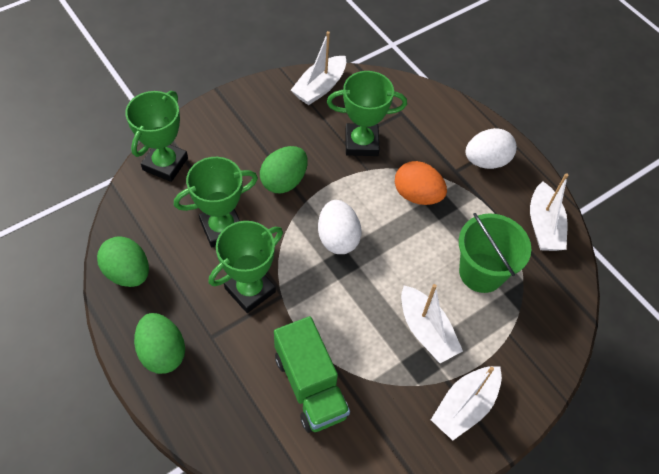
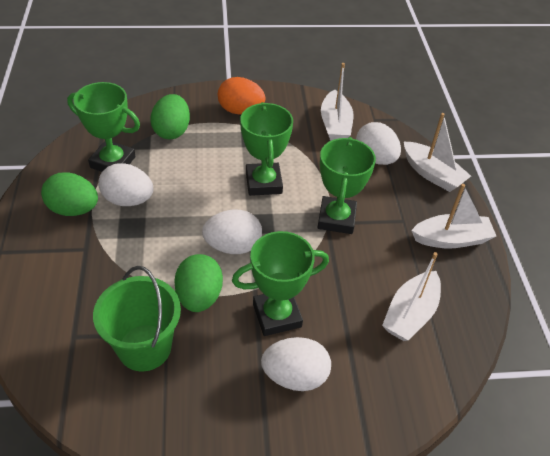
green truck: 1 -> 0
white egg: 2 -> 4

